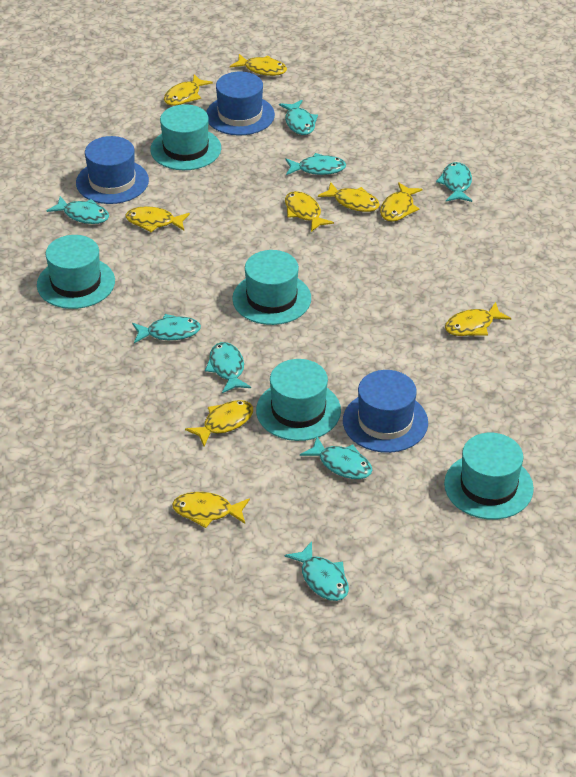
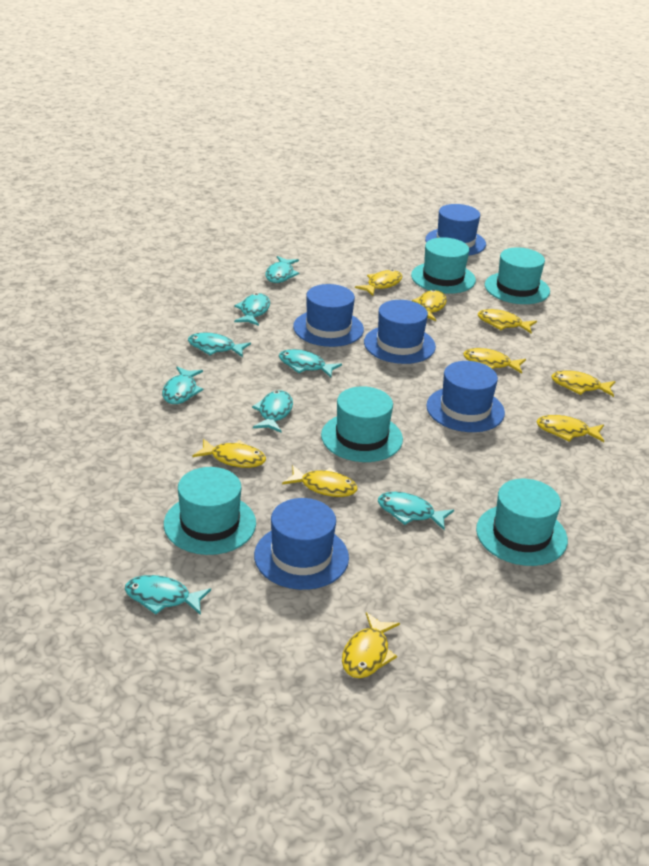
blue hat: 3 -> 5

